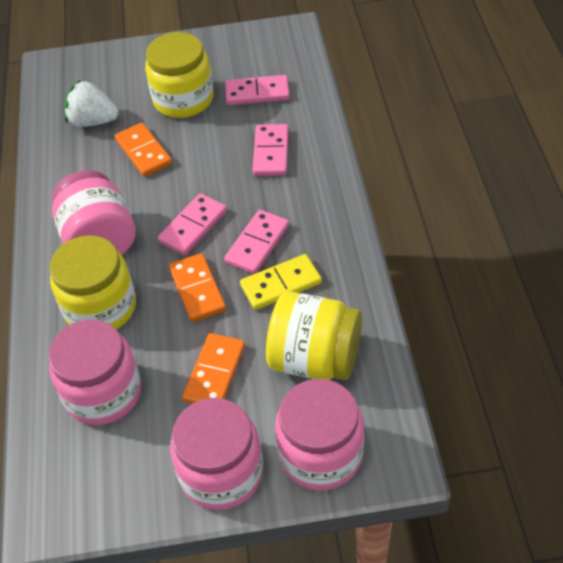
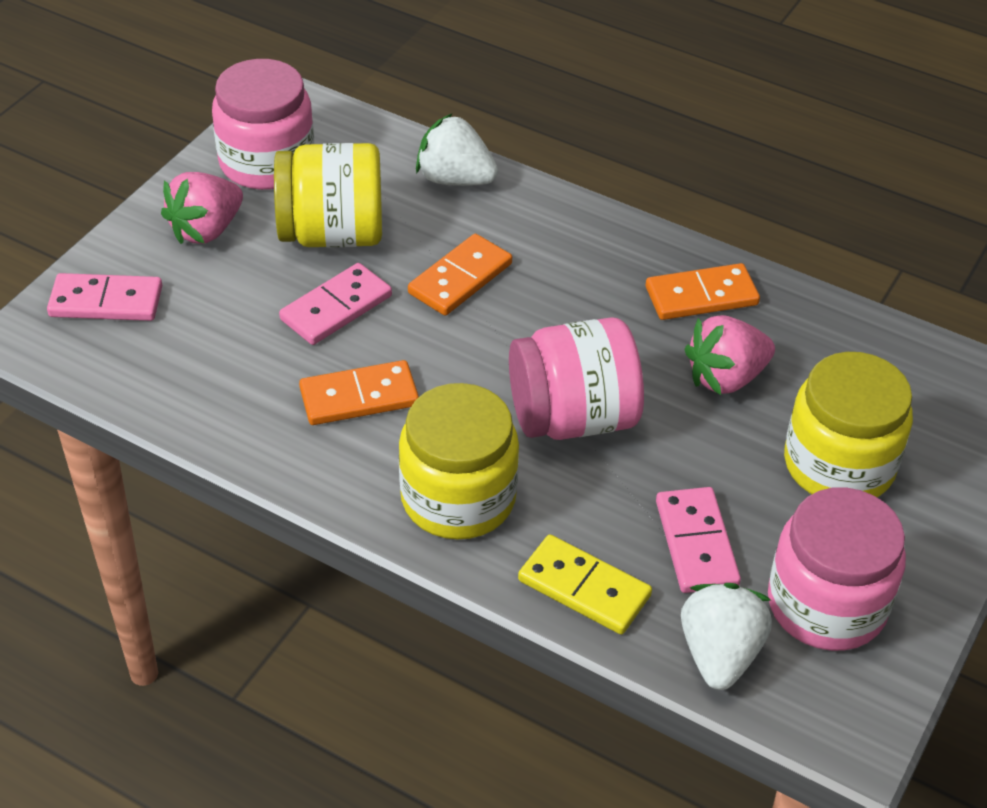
pink domino: 4 -> 3
pink jar: 4 -> 3
pink strawberry: 0 -> 2
white strawberry: 1 -> 2

